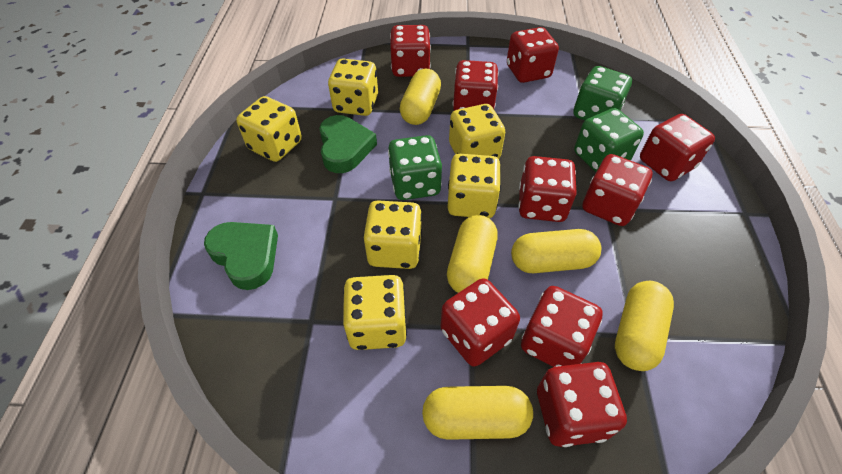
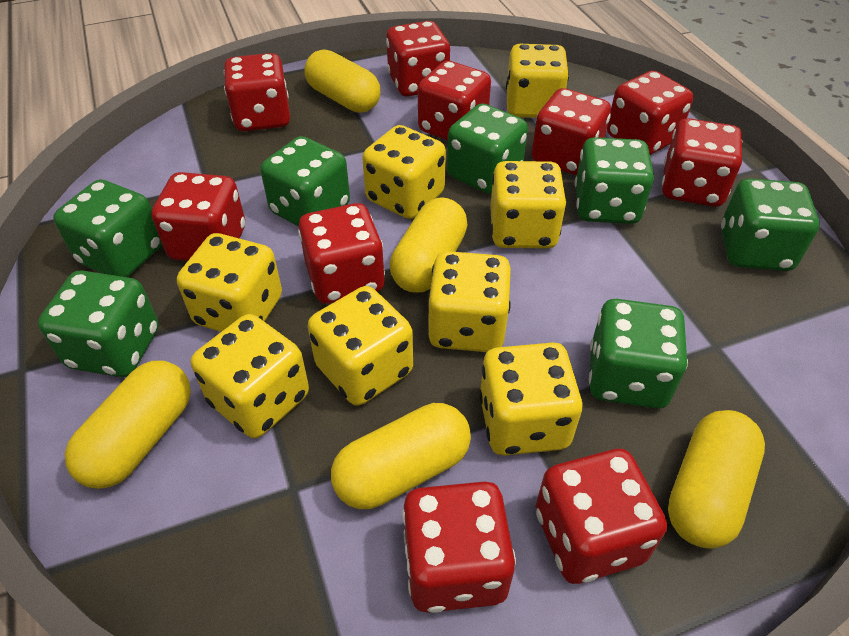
green dice: 3 -> 7
green heart: 2 -> 0
red dice: 9 -> 10
yellow dice: 6 -> 8

